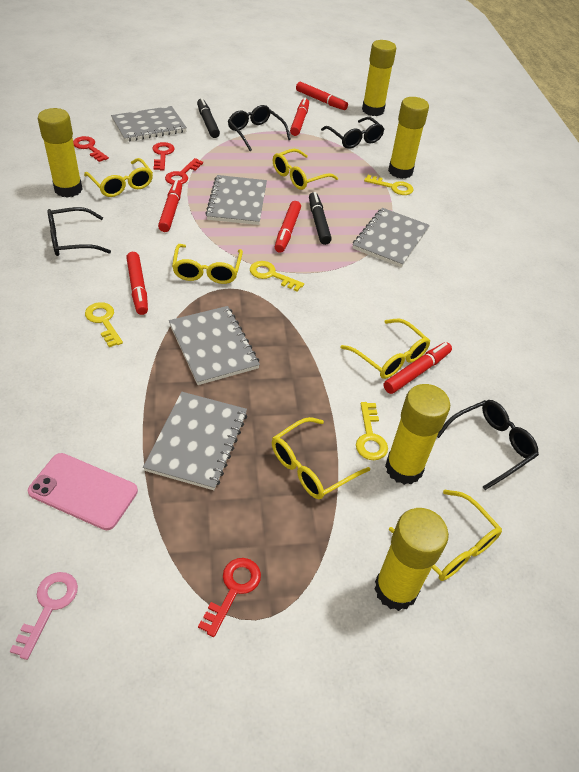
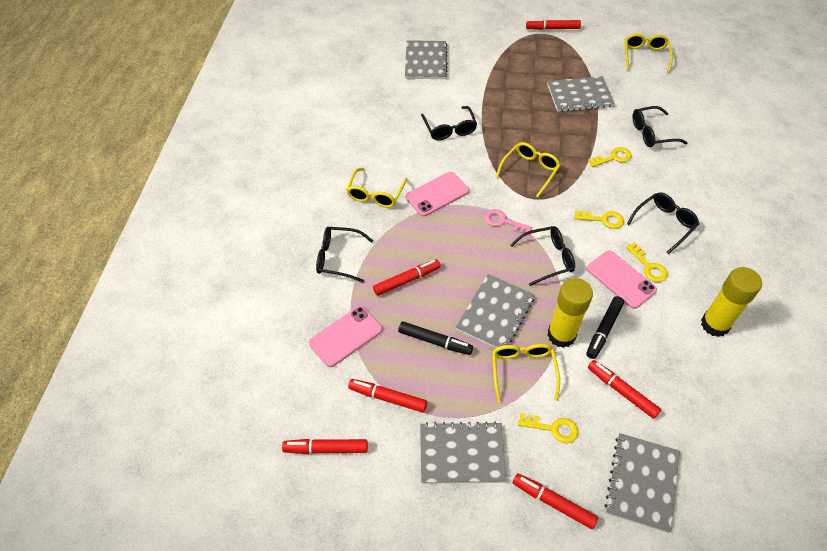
black glasses: 4 -> 5
pink phone: 1 -> 3
red key: 4 -> 0
yellow glasses: 6 -> 4
yellow glue stick: 5 -> 2

